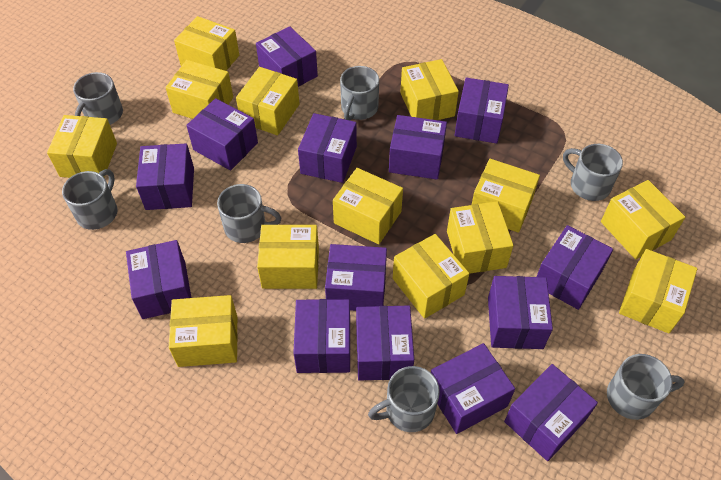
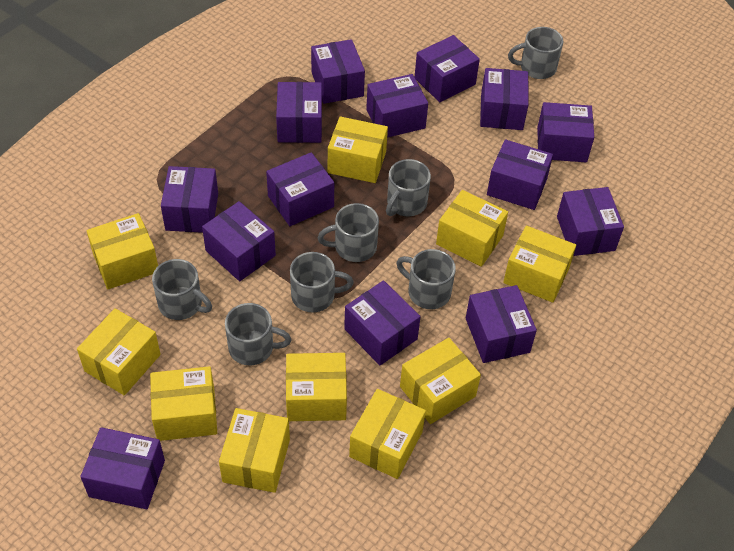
yellow box: 13 -> 10

